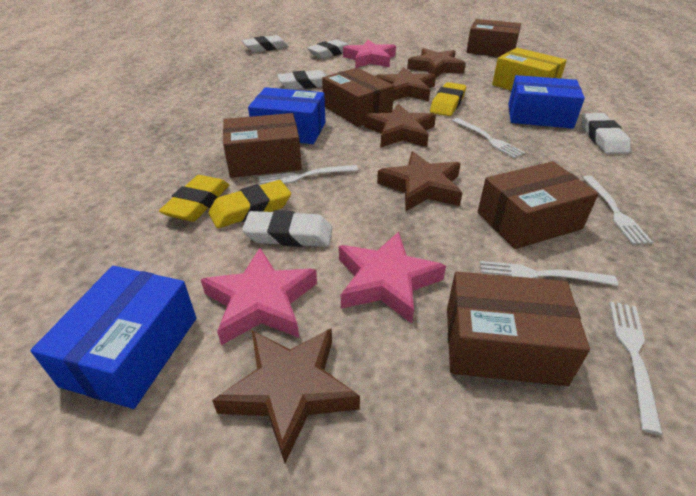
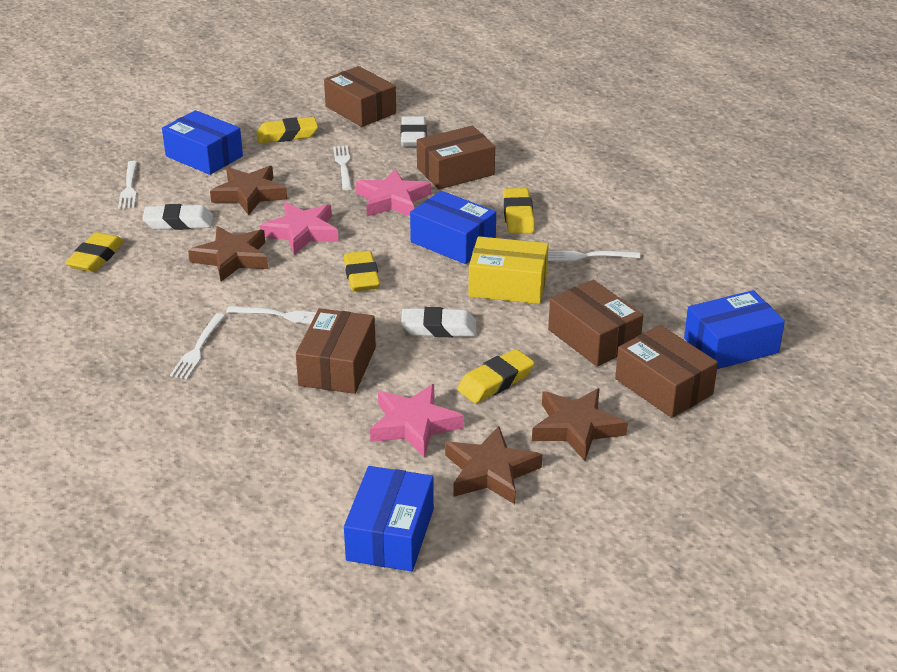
blue box: 3 -> 4
brown star: 5 -> 4
white eraser: 5 -> 3
yellow eraser: 3 -> 5

